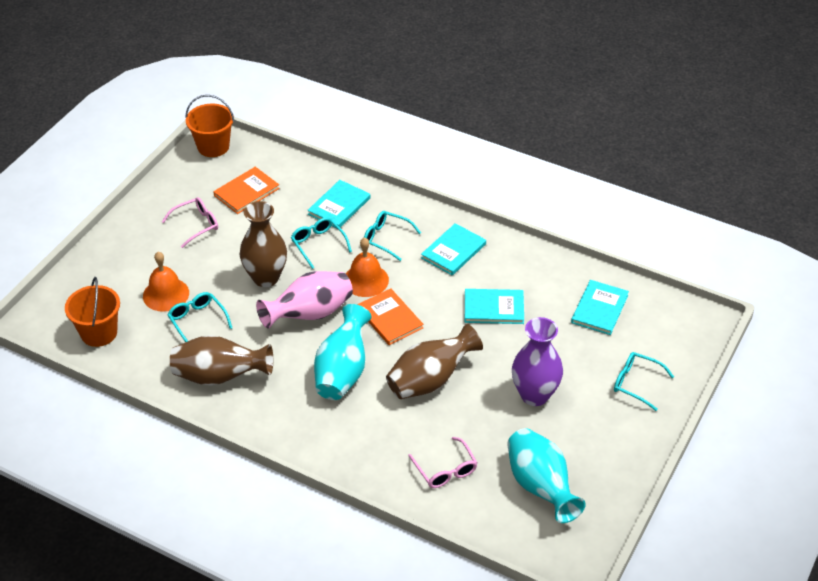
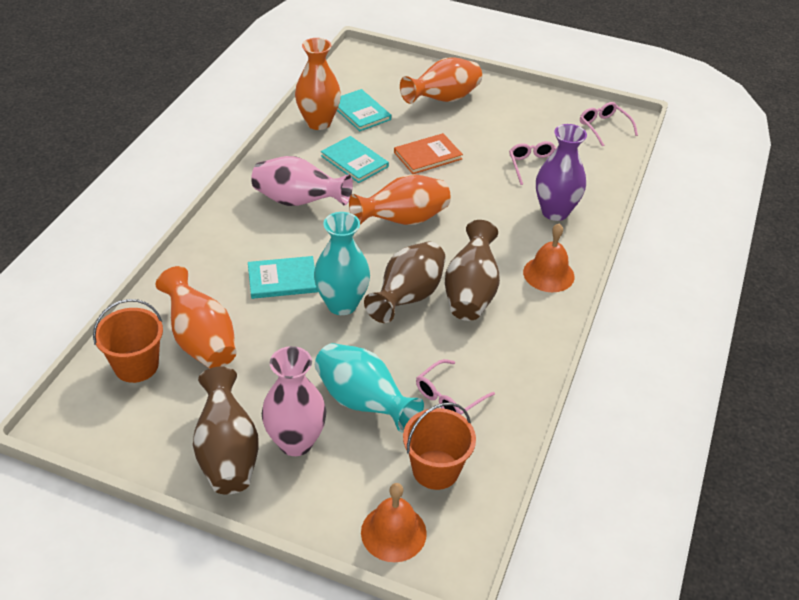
orange book: 2 -> 1
orange vase: 0 -> 4
pink glasses: 2 -> 3
pink vase: 1 -> 2
turquoise book: 4 -> 3
turquoise glasses: 4 -> 0

